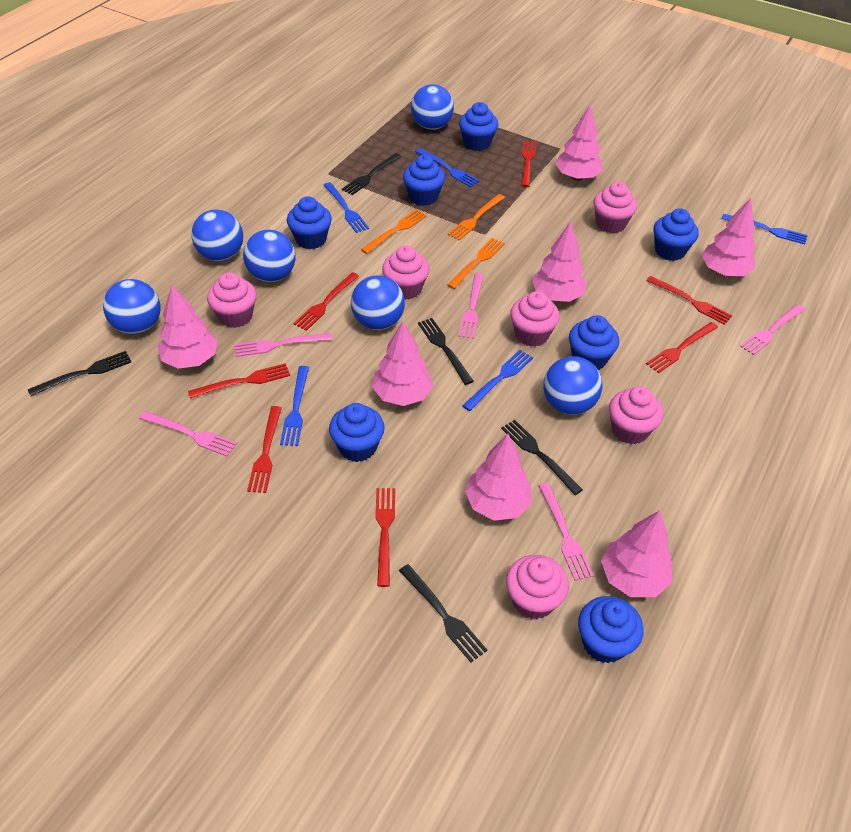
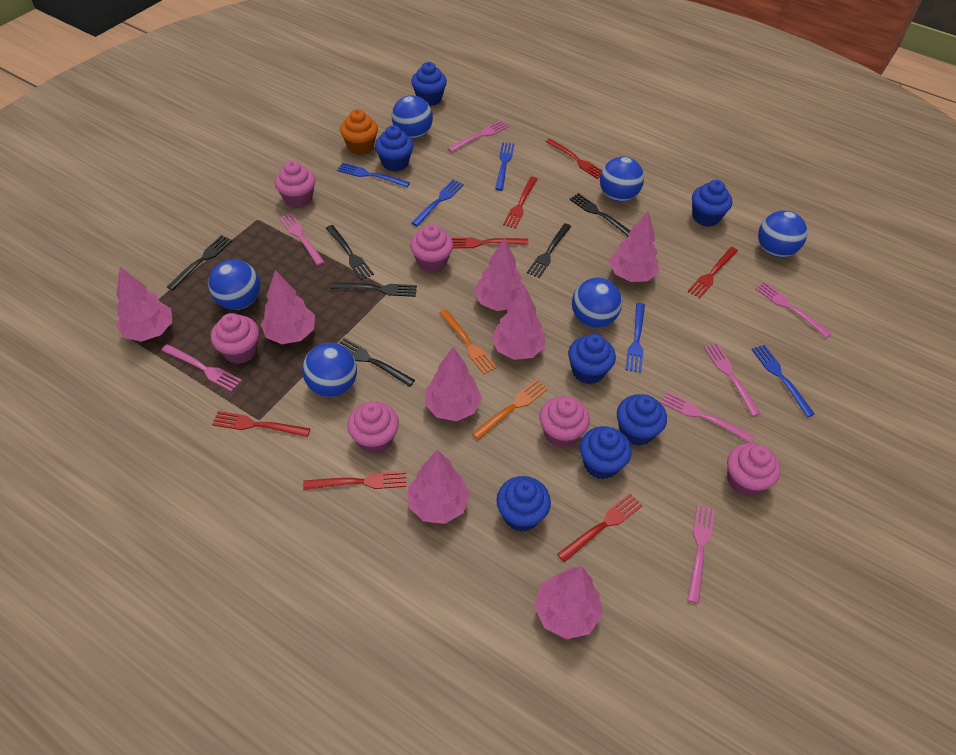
black fork: 5 -> 6
orange cupcake: 0 -> 1
orange fork: 3 -> 2
pink fork: 5 -> 7
pink tree: 7 -> 8

